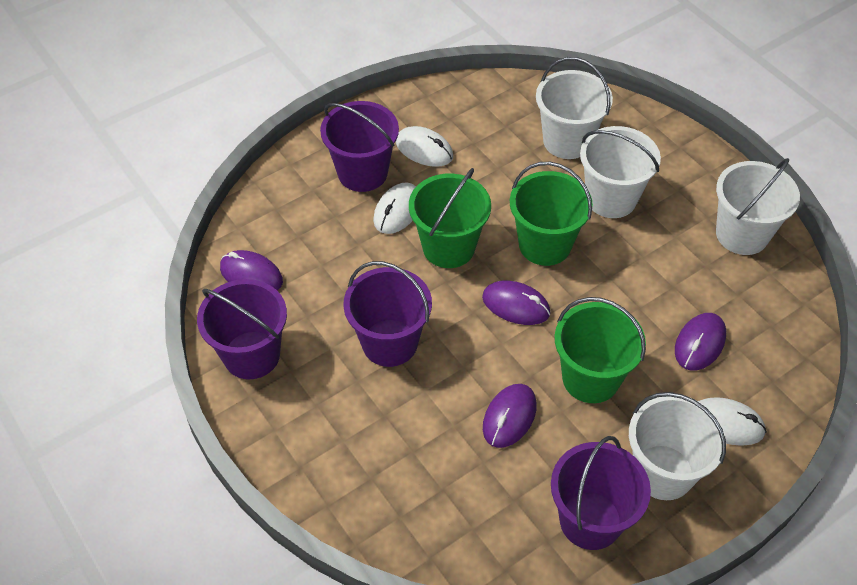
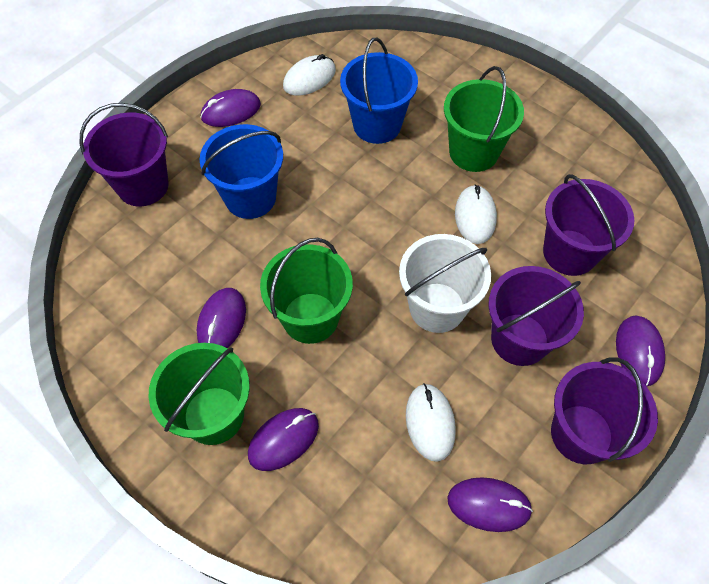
blue bucket: 0 -> 2
purple mouse: 4 -> 5
white bucket: 4 -> 1

